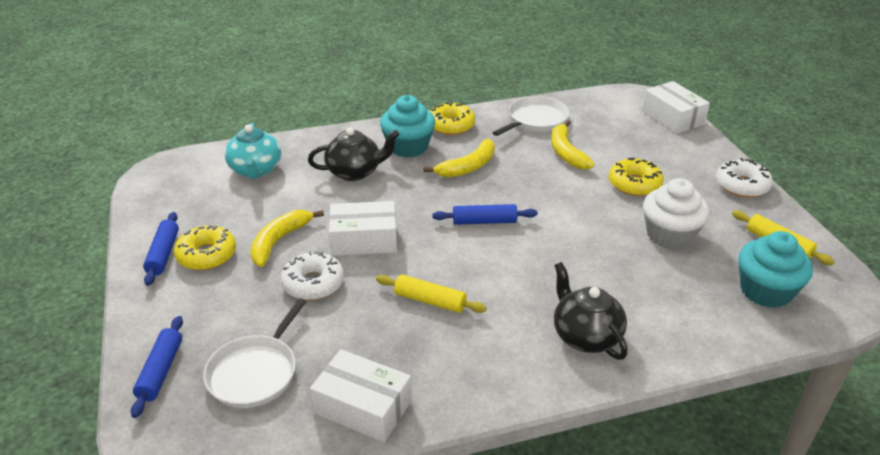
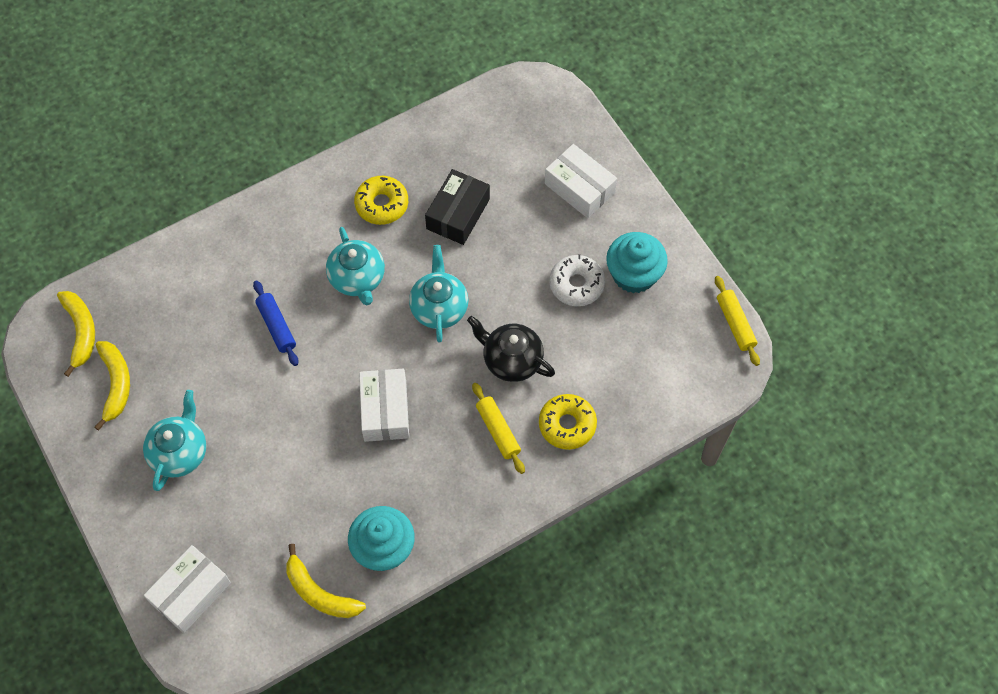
black box: 0 -> 1
black teapot: 2 -> 1
blue rolling pin: 3 -> 1
turquoise teapot: 1 -> 3
white cupcake: 1 -> 0
white donut: 2 -> 1
white pan: 2 -> 0
yellow donut: 3 -> 2

